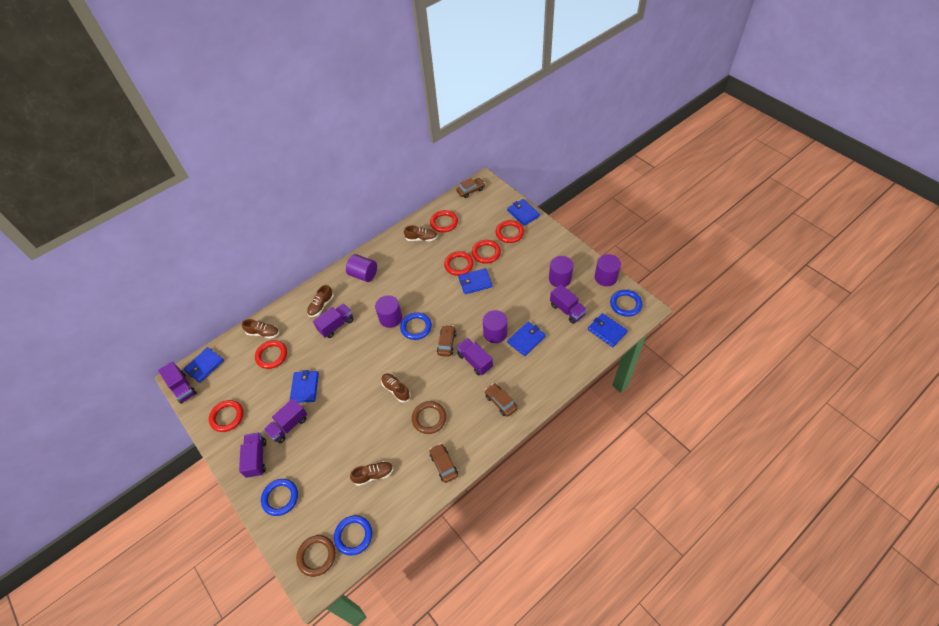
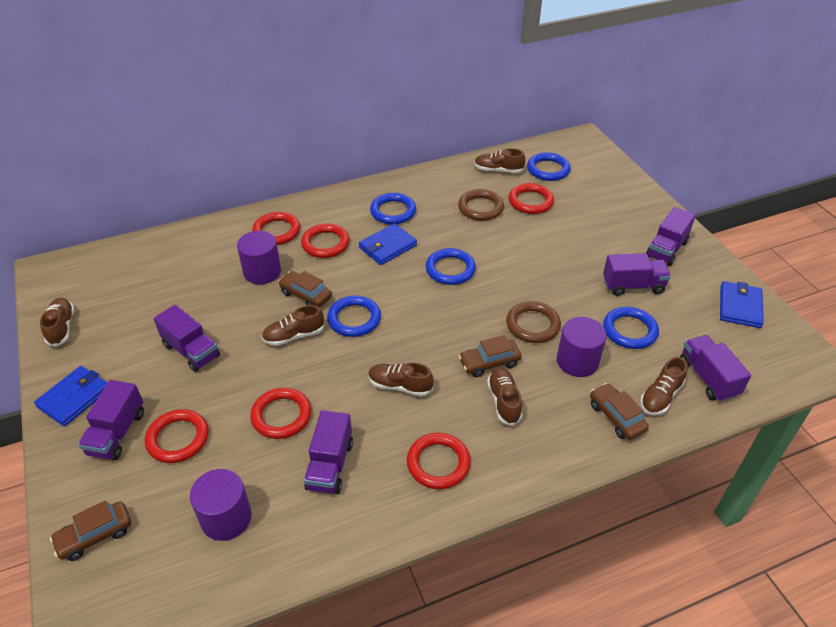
blue ring: 4 -> 5
blue wallet: 6 -> 3
brown shoe: 5 -> 6
purple cylinder: 5 -> 3

